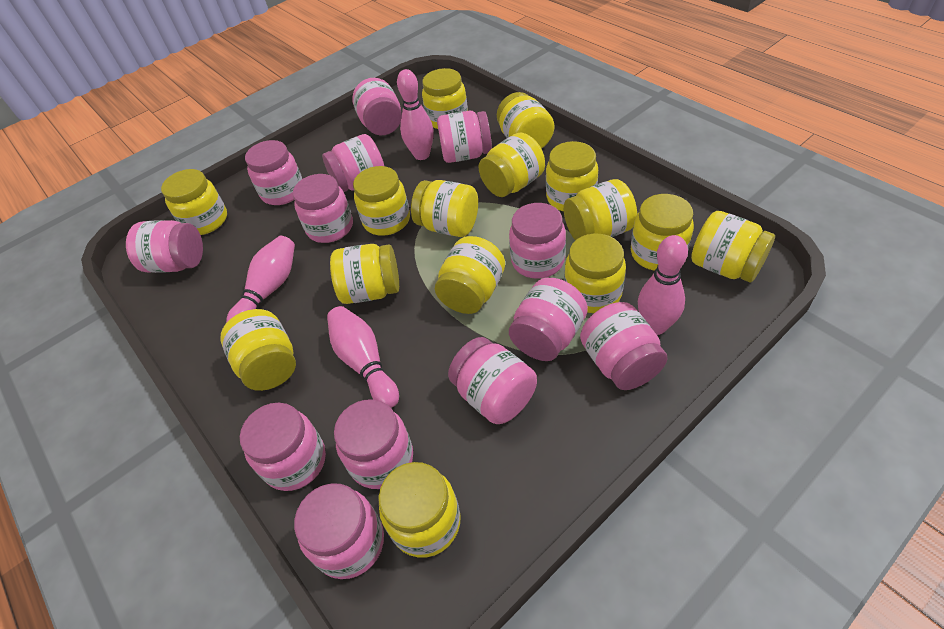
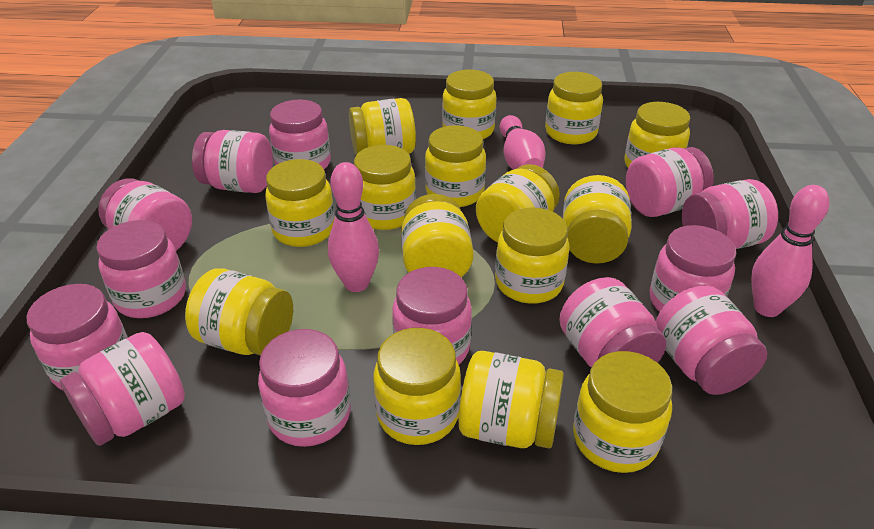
pink bowling pin: 4 -> 3

